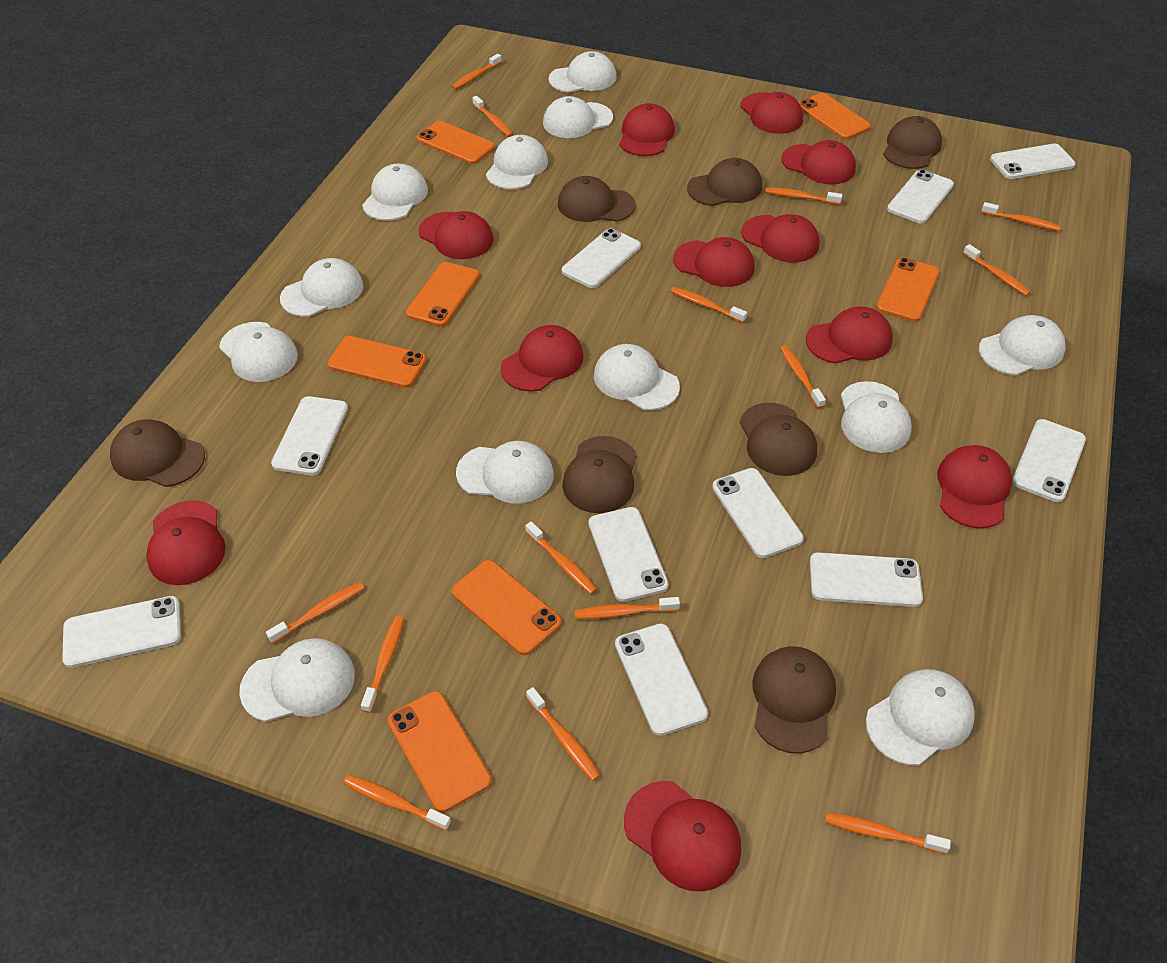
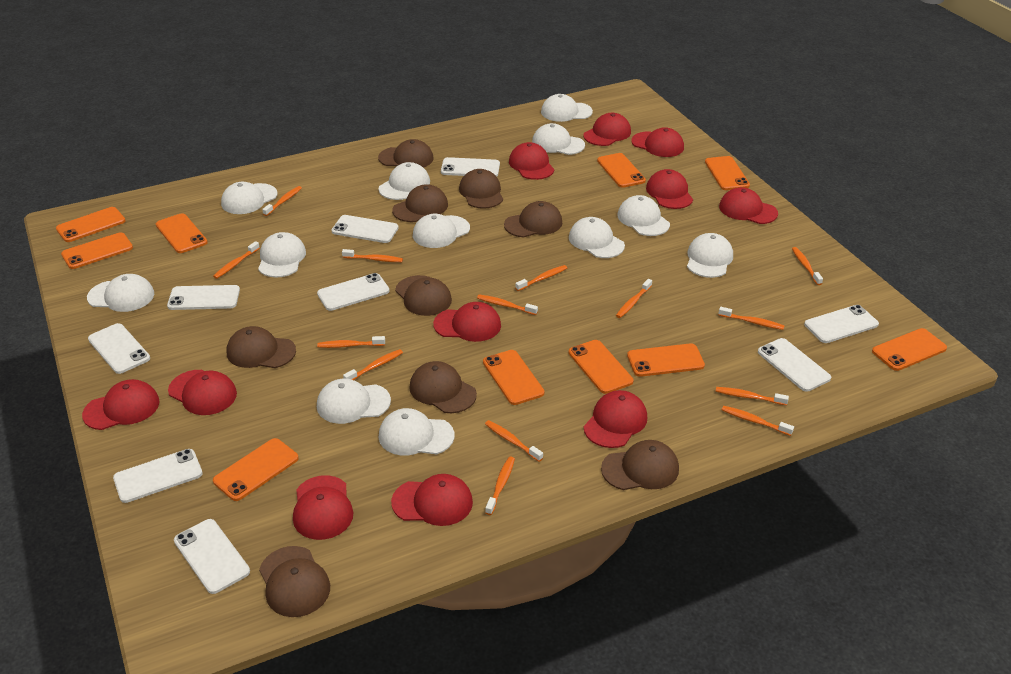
brown cap: 7 -> 9
orange phone: 7 -> 10
white phone: 10 -> 9

